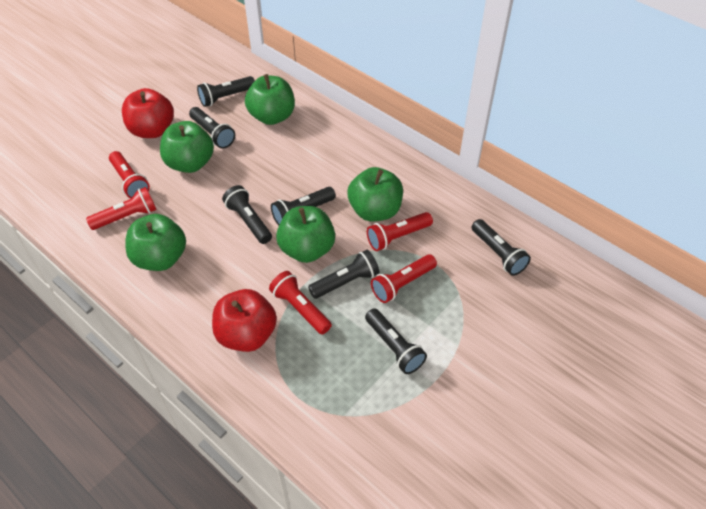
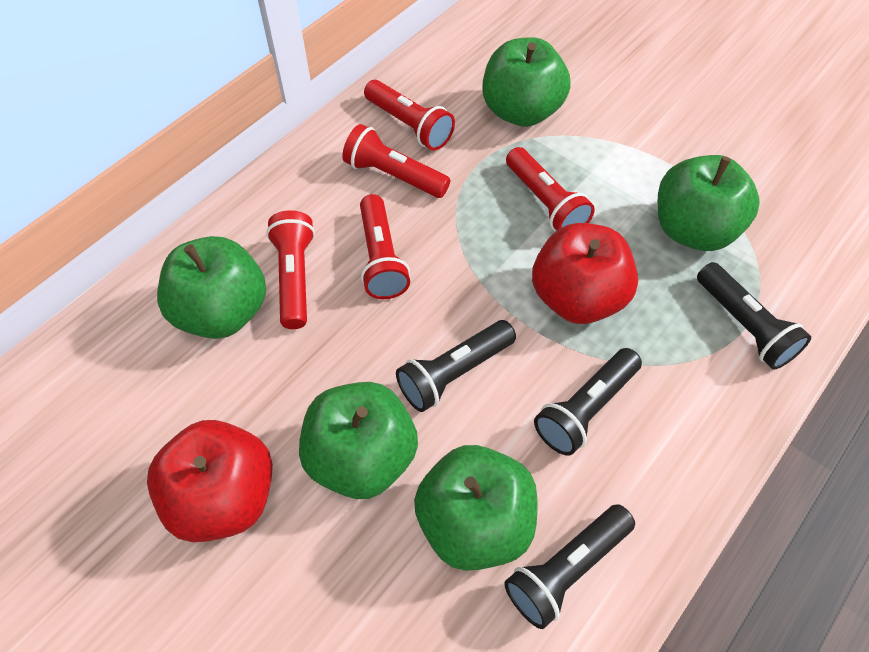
black flashlight: 7 -> 4

